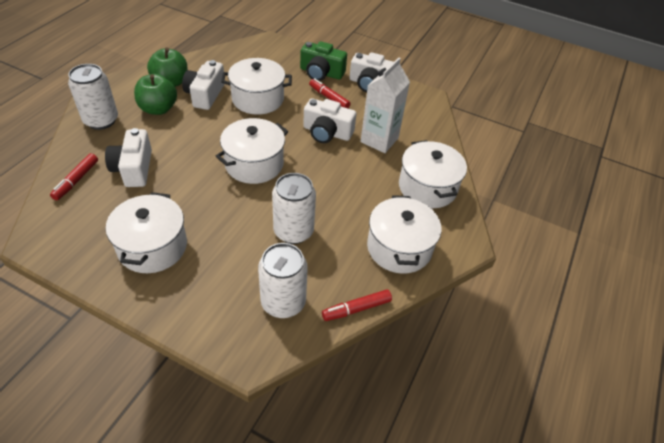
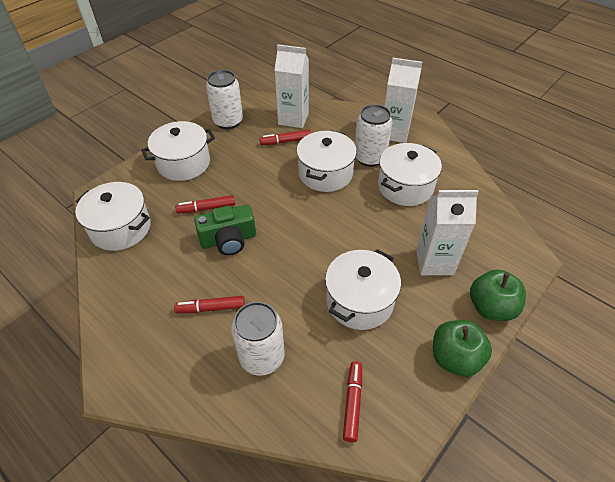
red marker: 3 -> 4
white camera: 4 -> 0
white carton: 1 -> 3

